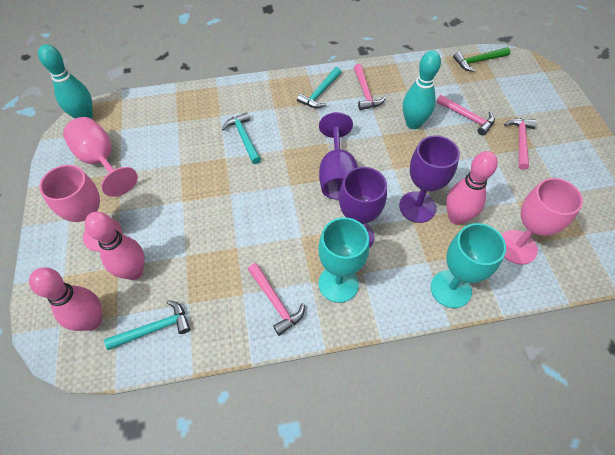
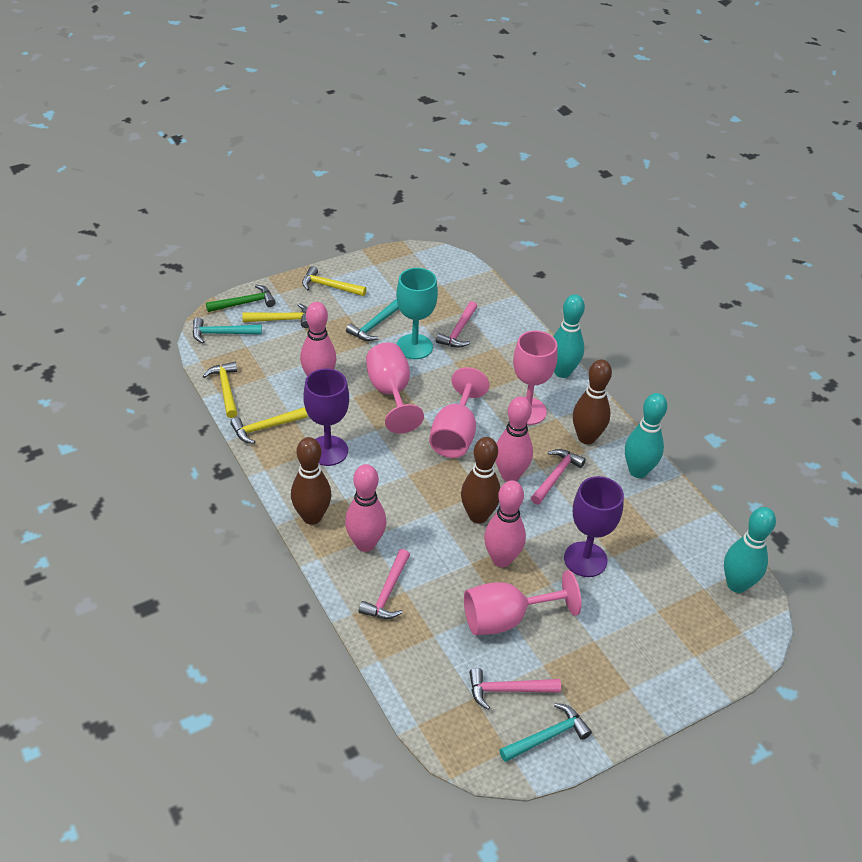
brown bowling pin: 0 -> 3
pink bowling pin: 3 -> 4
pink goblet: 3 -> 4
purple goblet: 3 -> 2
turquoise bowling pin: 2 -> 3
turquoise goblet: 2 -> 1
yellow hammer: 0 -> 4

